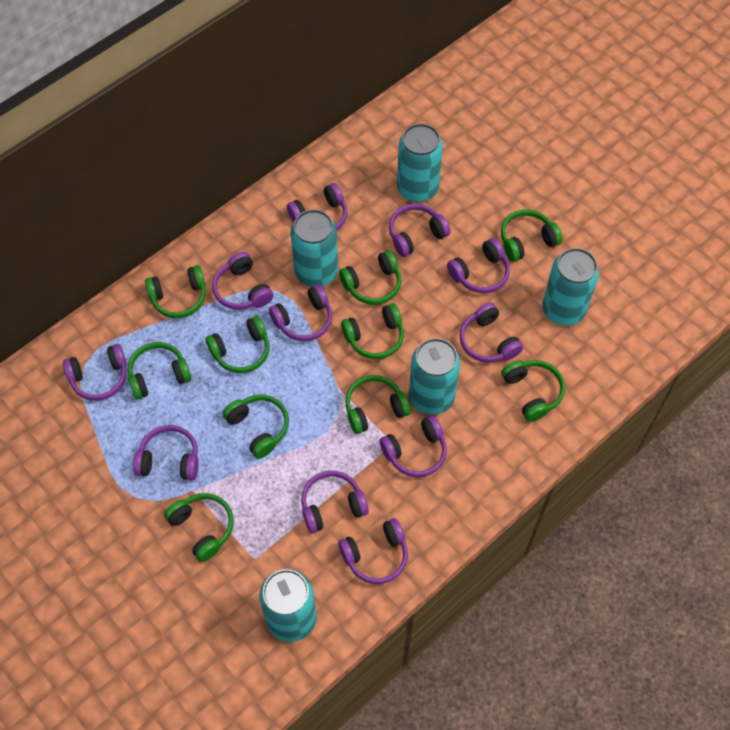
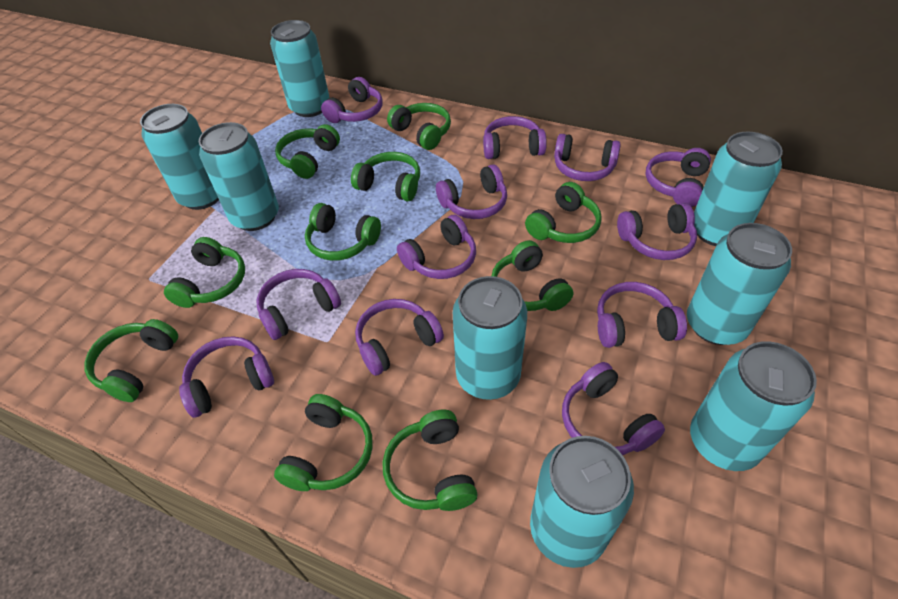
purple headphones: 11 -> 12
turquoise can: 5 -> 8

